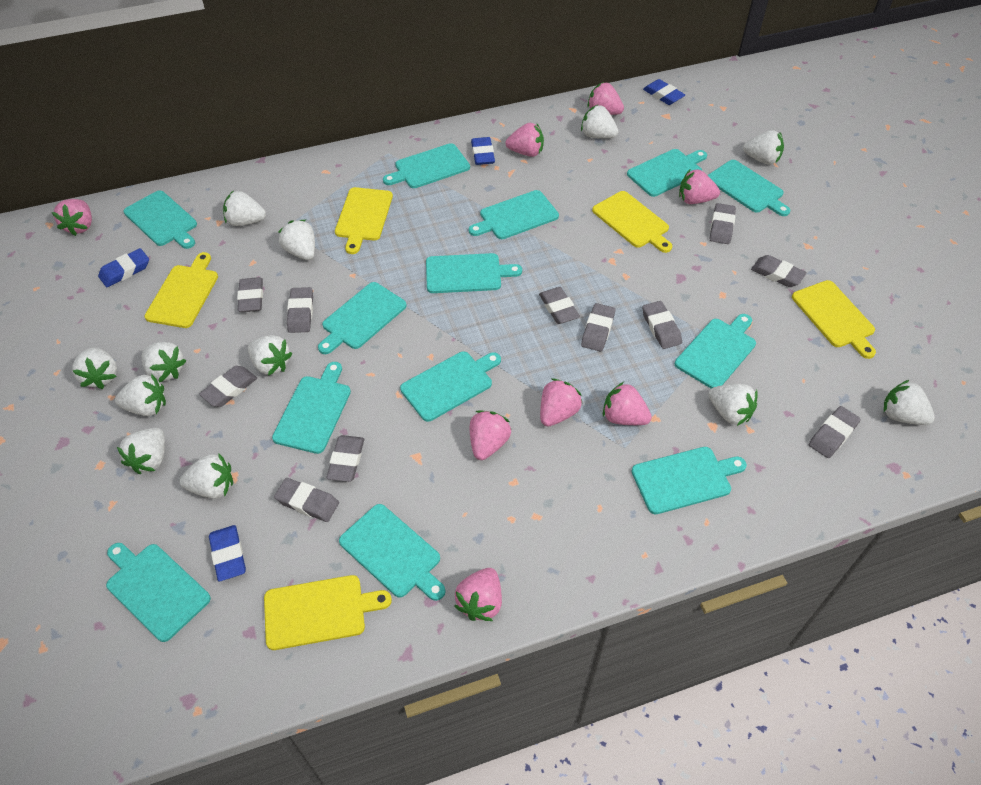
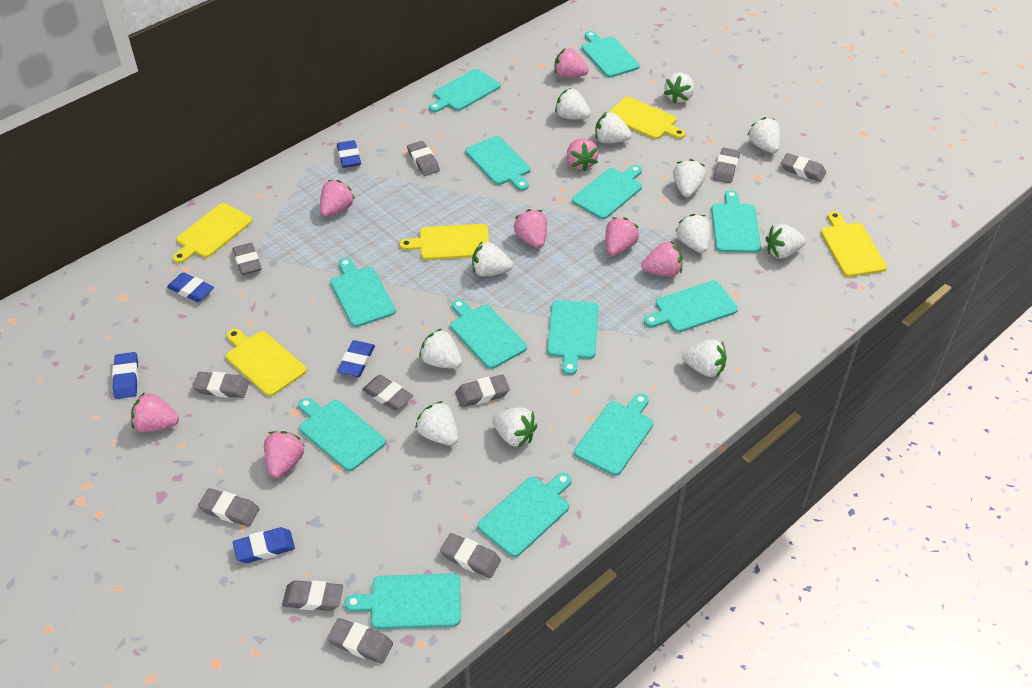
blue eraser: 4 -> 5

